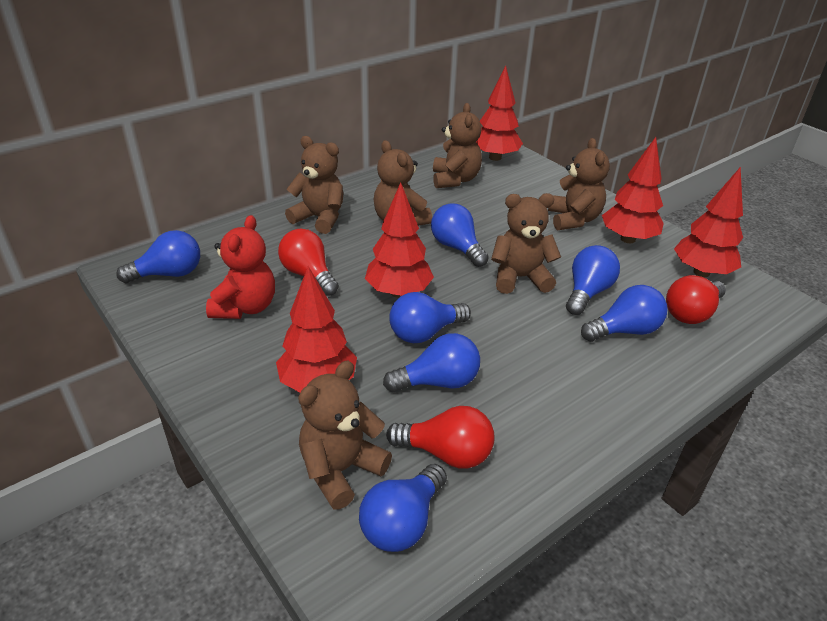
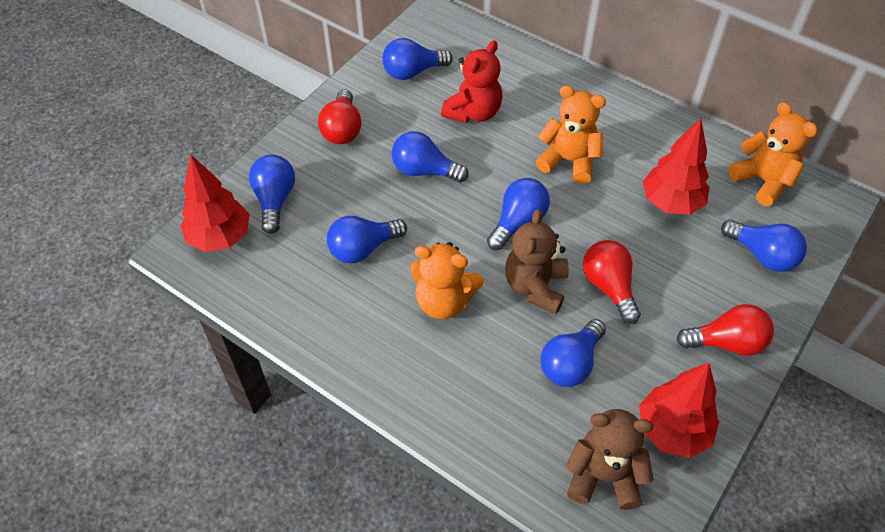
brown teddy bear: 6 -> 2
orange teddy bear: 0 -> 3
red tree: 5 -> 3

